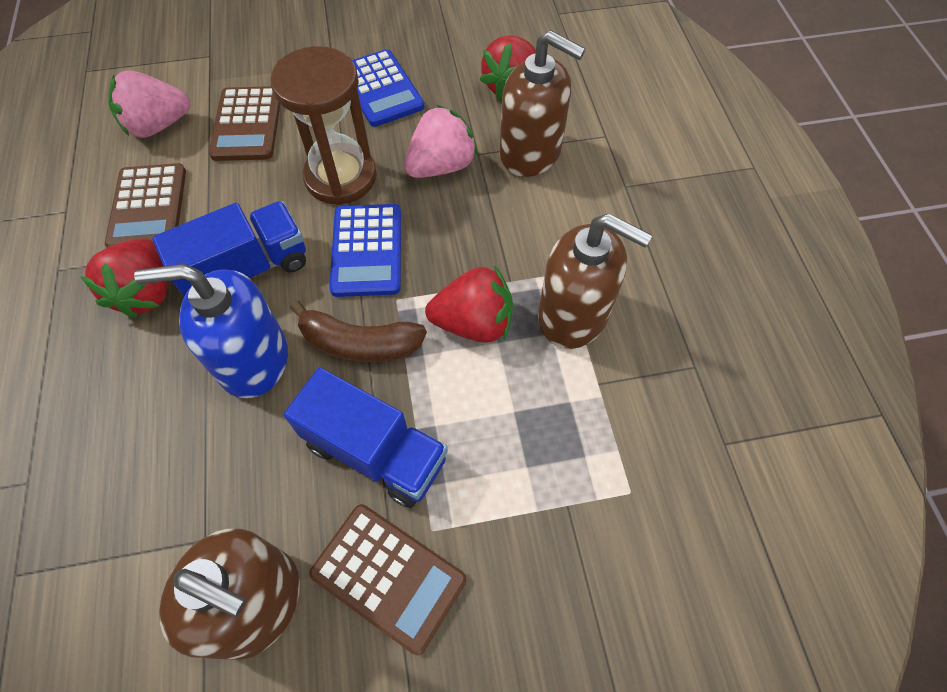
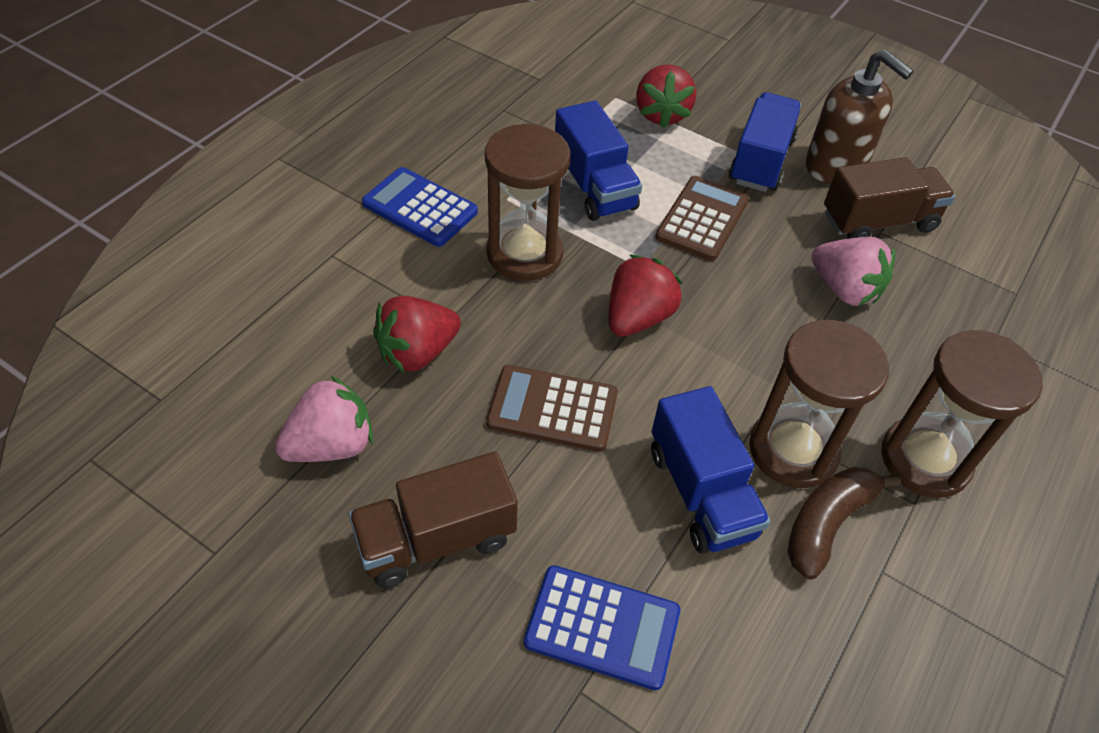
blue soap dispenser: 1 -> 0
blue truck: 2 -> 3
brown calculator: 3 -> 2
brown hourglass: 1 -> 3
brown soap dispenser: 3 -> 1
brown truck: 0 -> 2

